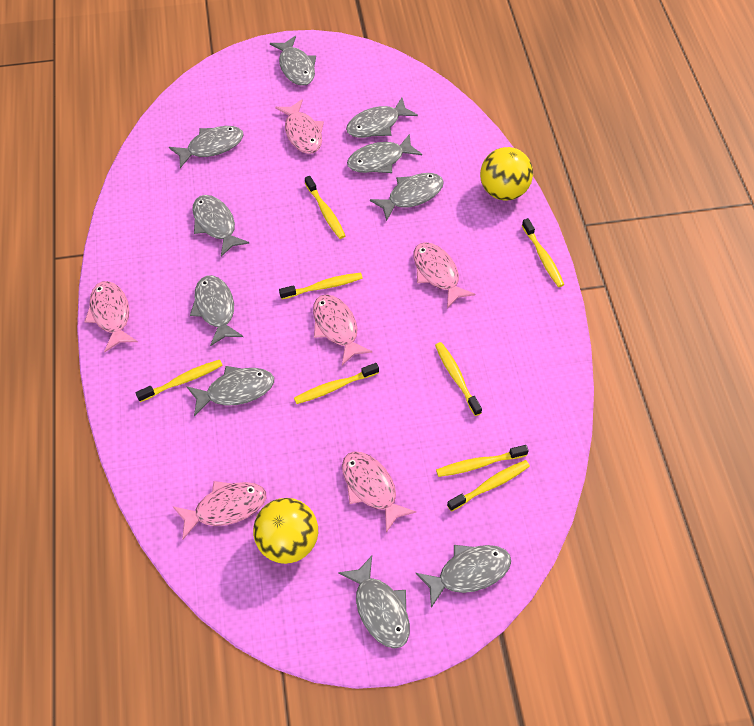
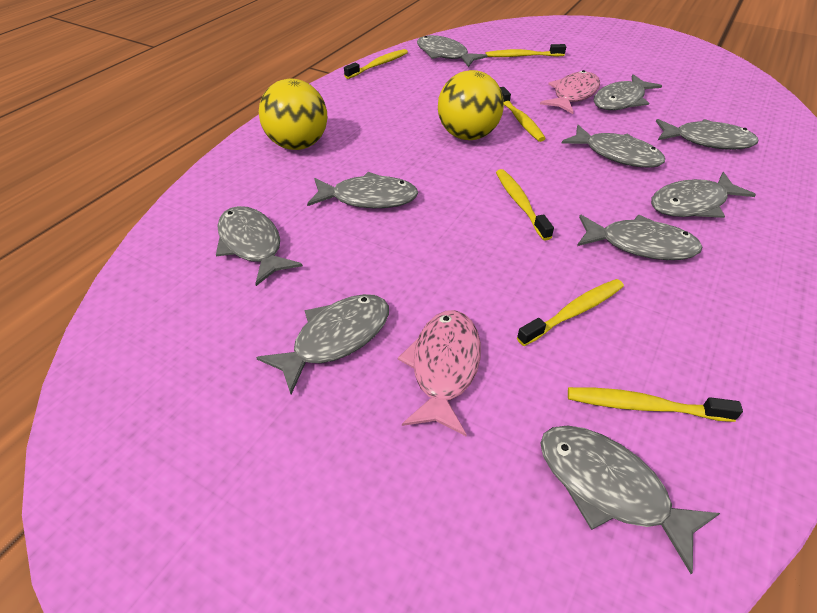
pink fish: 6 -> 2
yellow toothbrush: 8 -> 6

